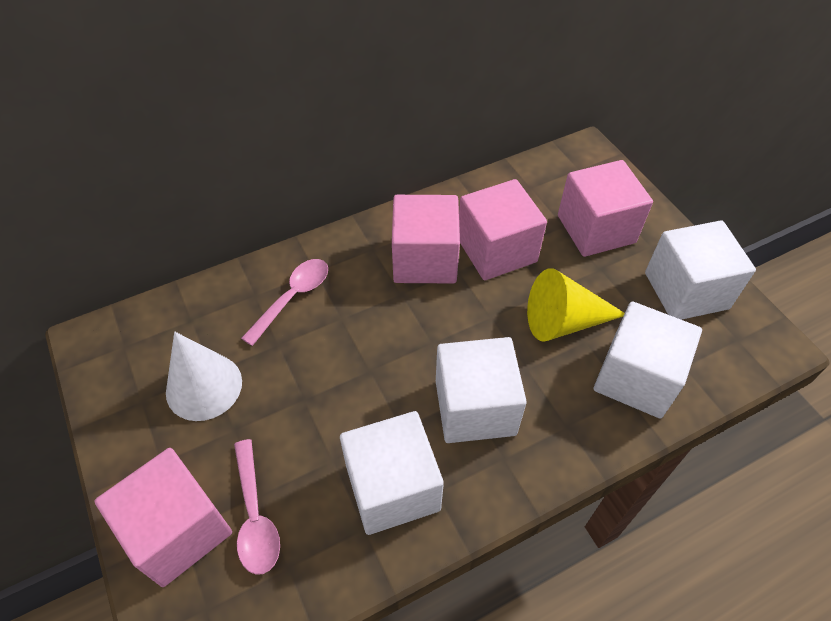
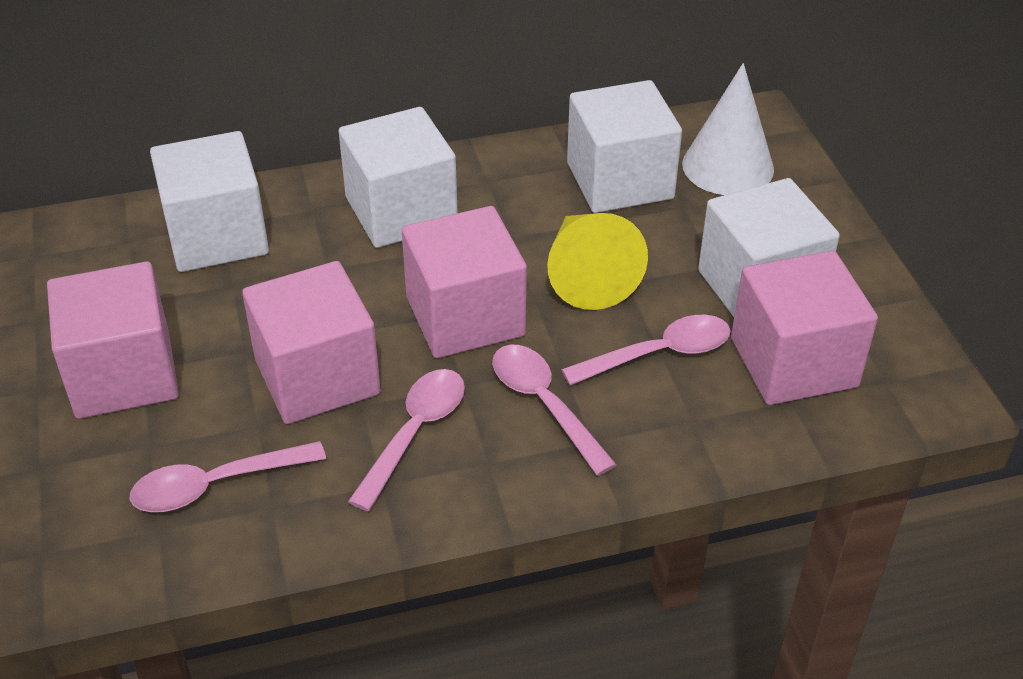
pink spoon: 2 -> 4

